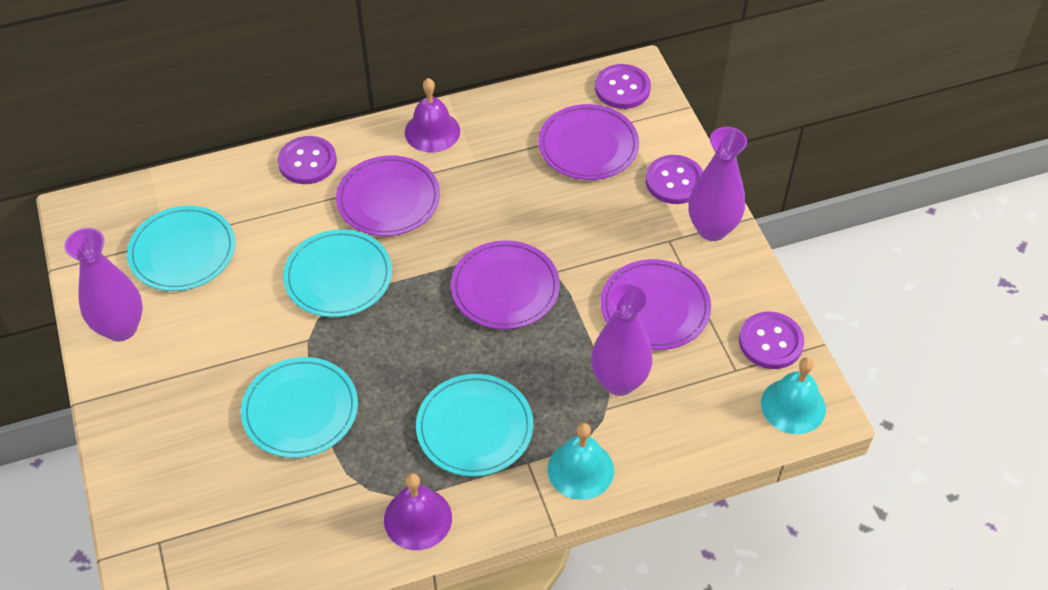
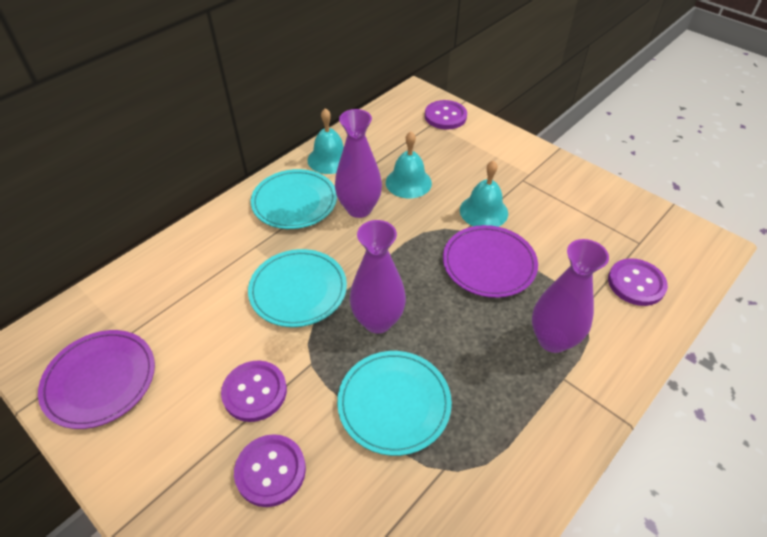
purple bell: 2 -> 0
purple plate: 4 -> 2
turquoise bell: 2 -> 3
turquoise plate: 4 -> 3

